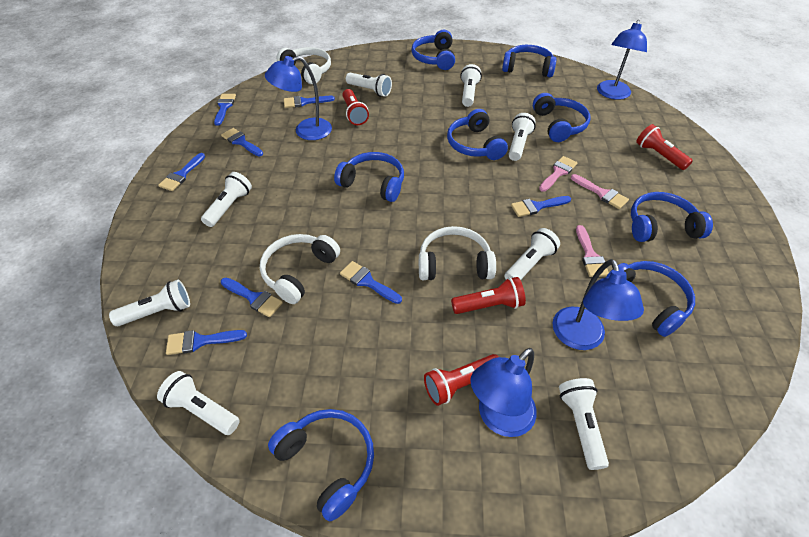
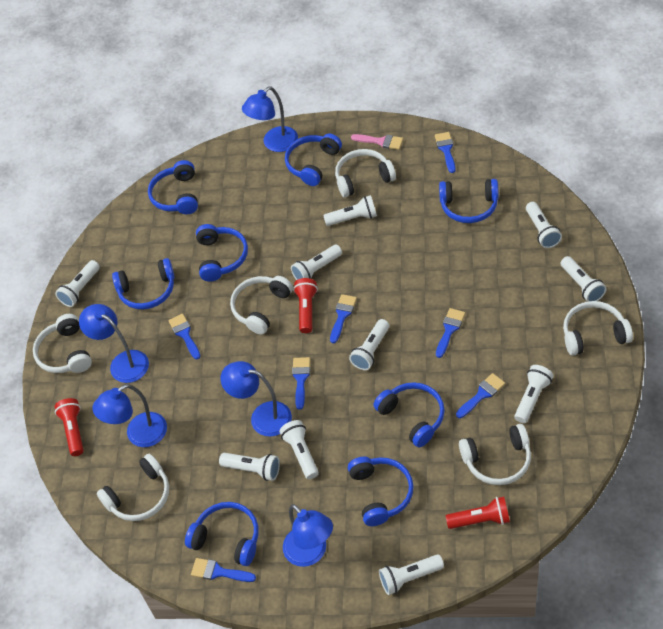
blue brush: 8 -> 7
blue lamp: 4 -> 5
pink brush: 3 -> 1
red flashlight: 4 -> 3
white flashlight: 8 -> 10
white headphones: 3 -> 6

